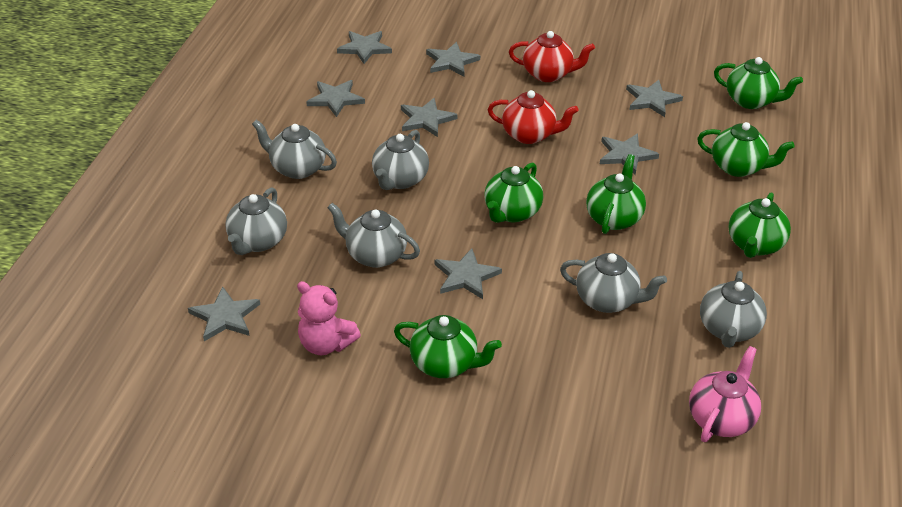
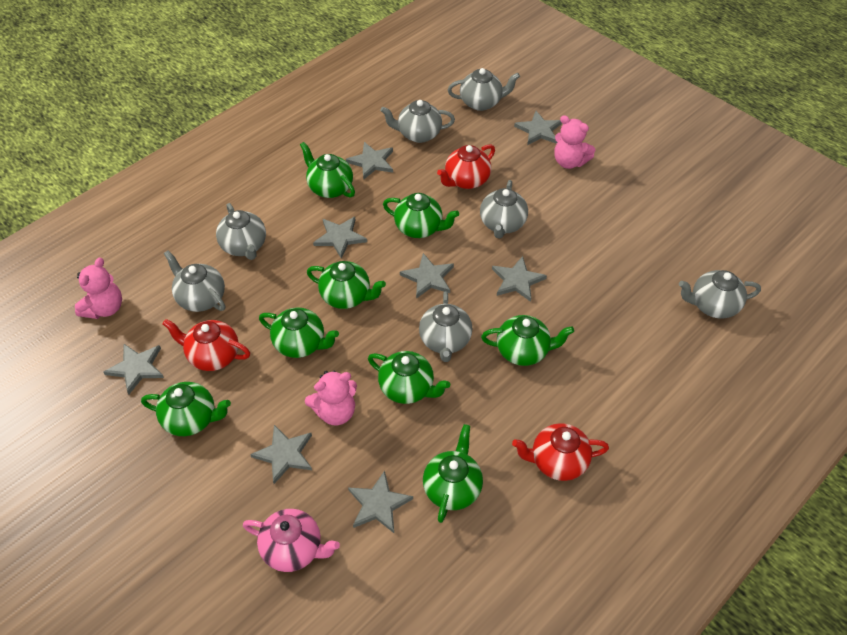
green teapot: 6 -> 8
grey teapot: 6 -> 7
pink teddy bear: 1 -> 3
red teapot: 2 -> 3

